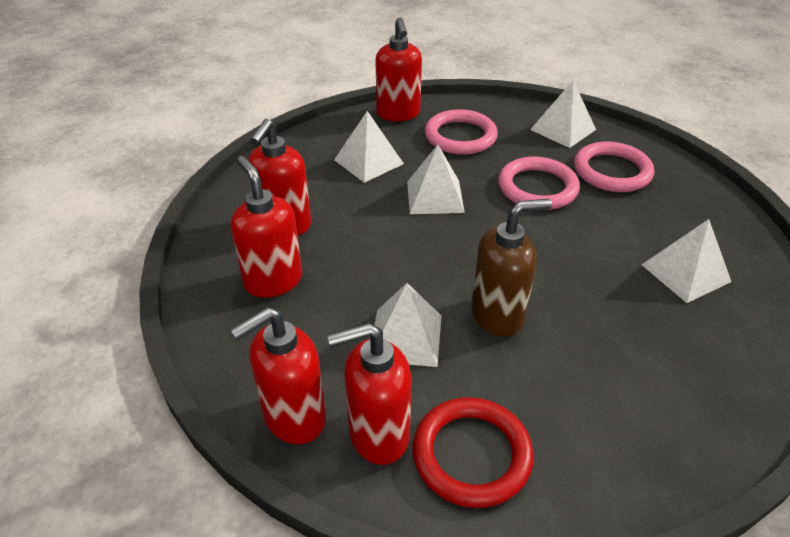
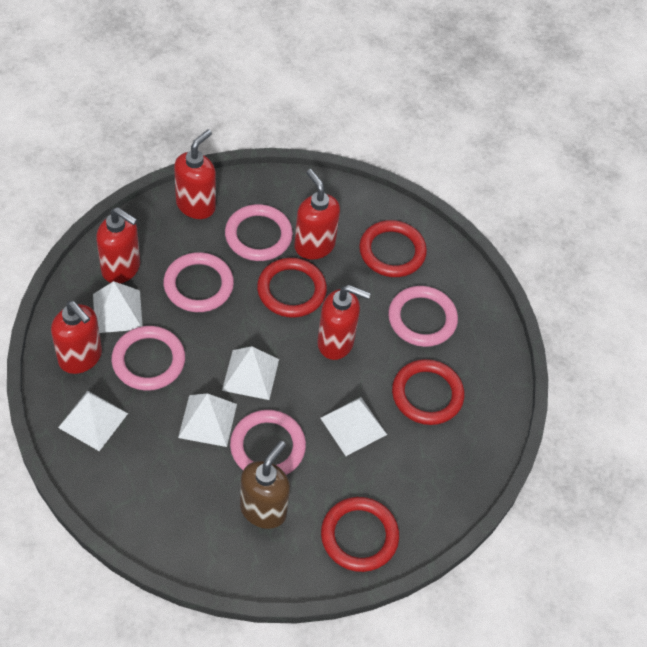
pink ring: 3 -> 5
red ring: 1 -> 4

